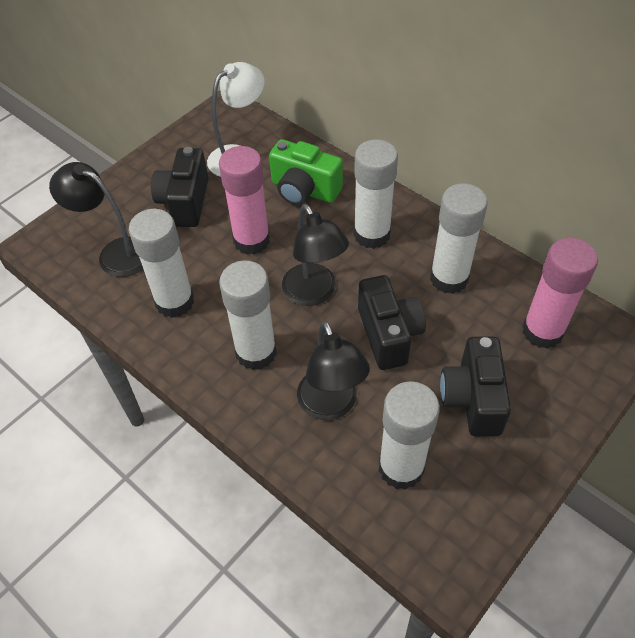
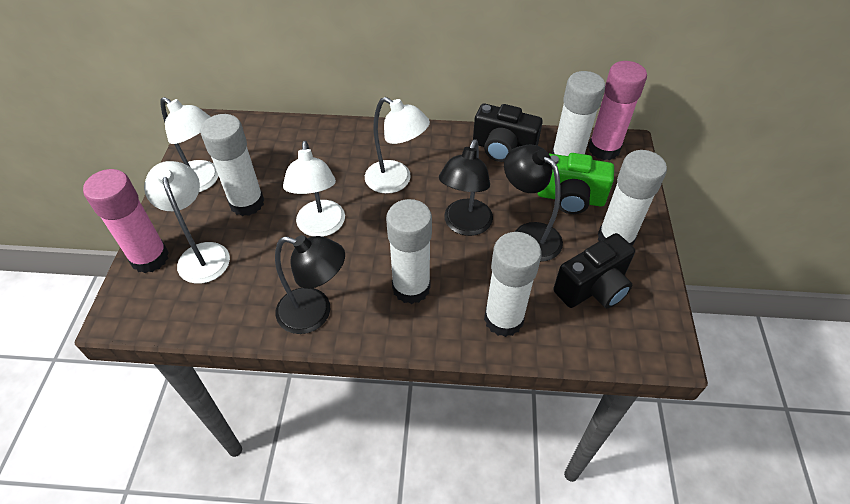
black camera: 3 -> 2
white lamp: 1 -> 4

